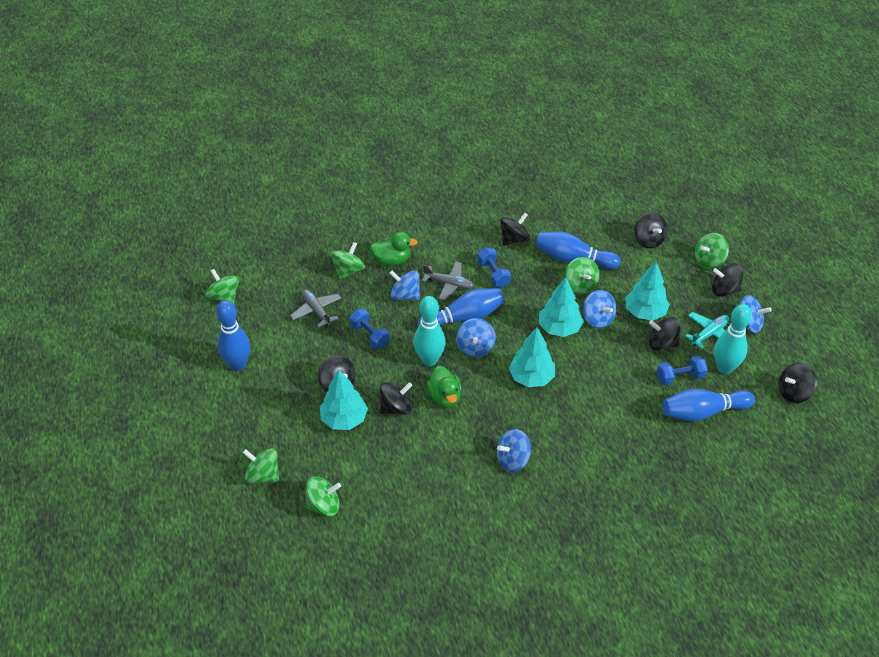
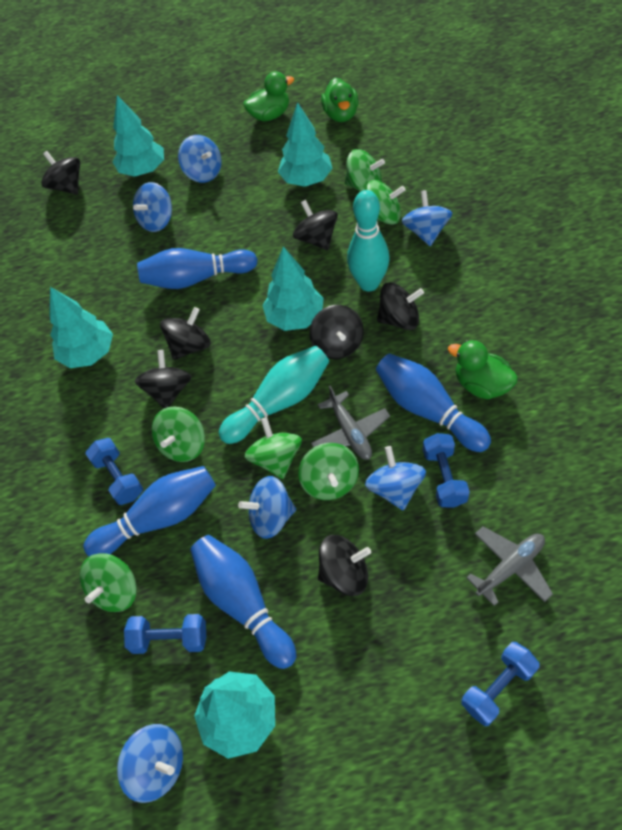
blue dumbbell: 3 -> 4
blue spinning top: 5 -> 6
green duck: 2 -> 3
turquoise plane: 1 -> 0
turquoise tree: 4 -> 5

